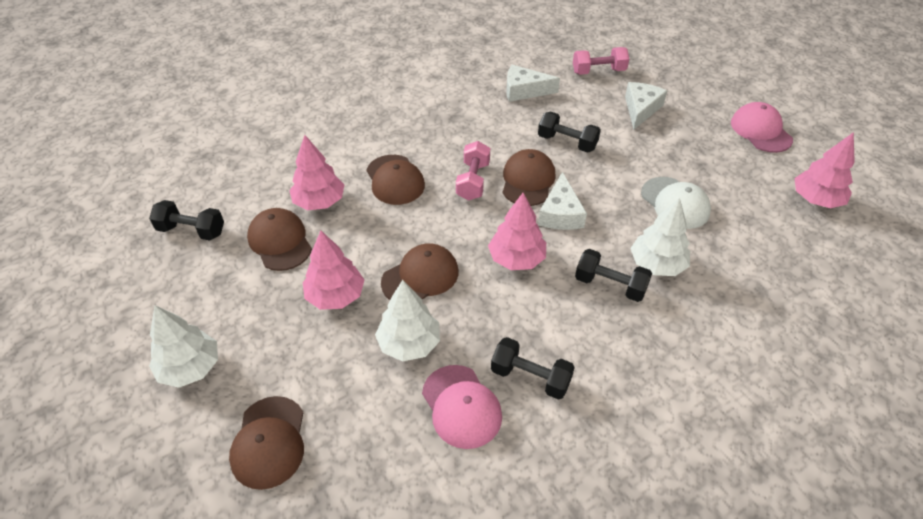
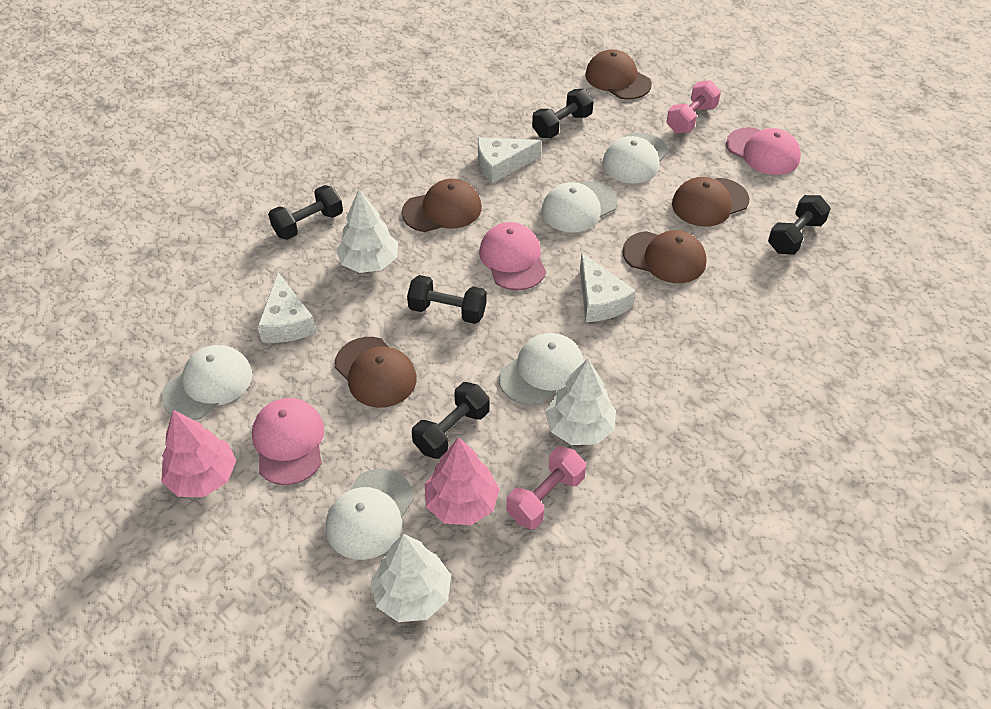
black dumbbell: 4 -> 5
pink cap: 2 -> 3
pink tree: 4 -> 2
white cap: 1 -> 5

